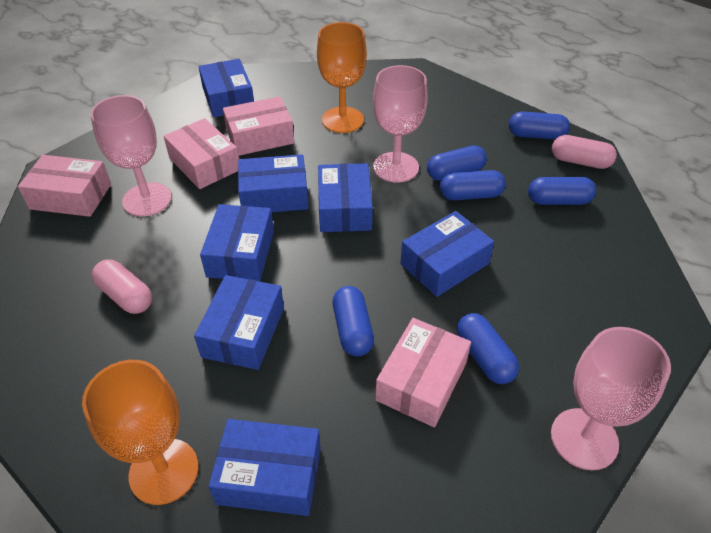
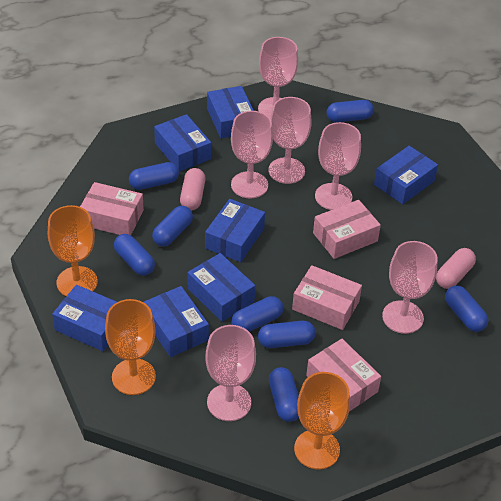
blue capsule: 6 -> 8
orange goblet: 2 -> 3
pink goblet: 3 -> 6

